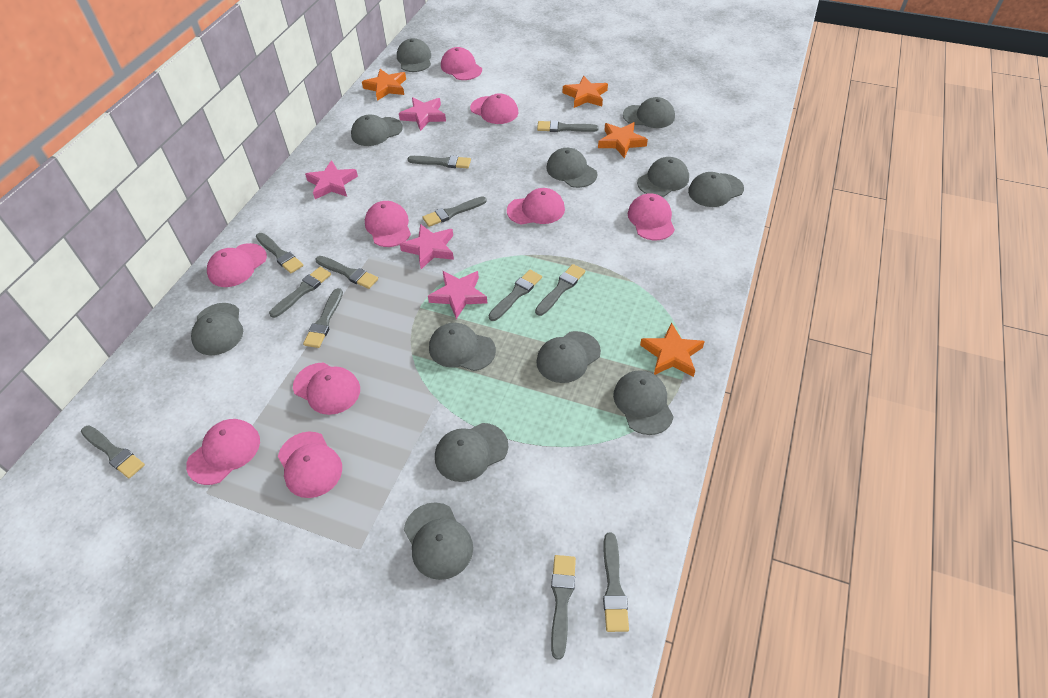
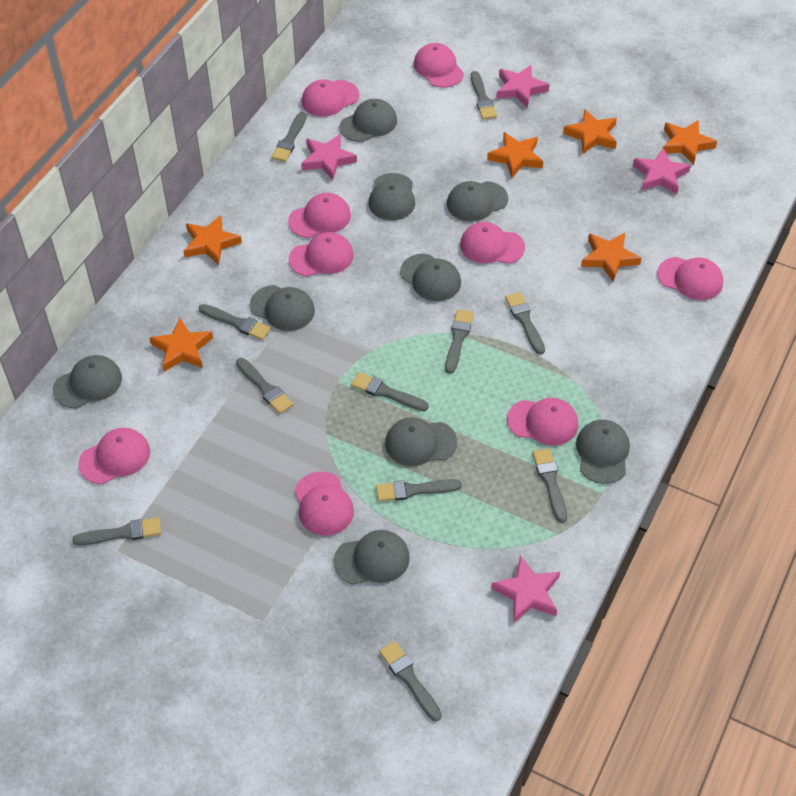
grey brush: 12 -> 11
grey cap: 12 -> 9
orange star: 4 -> 6

